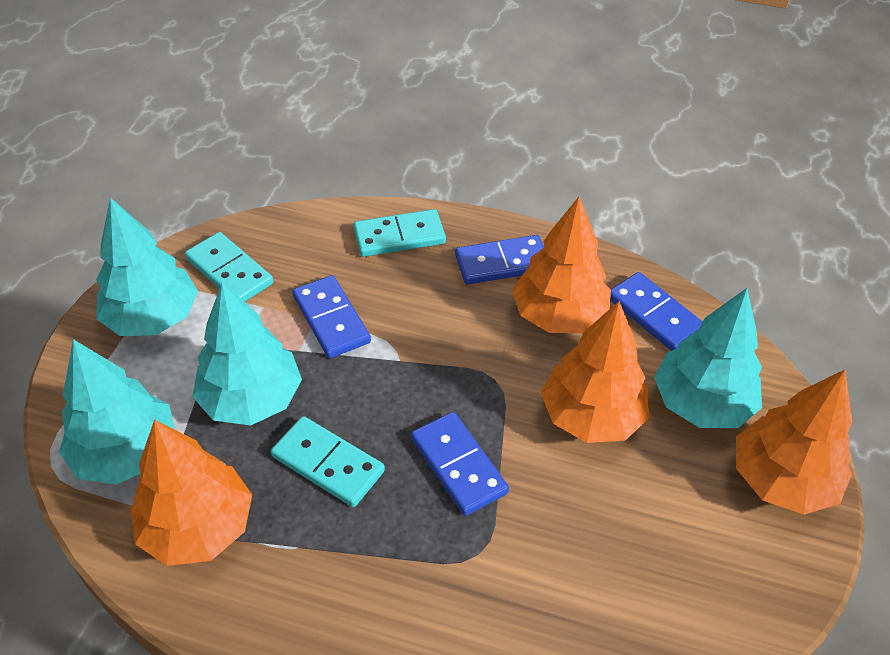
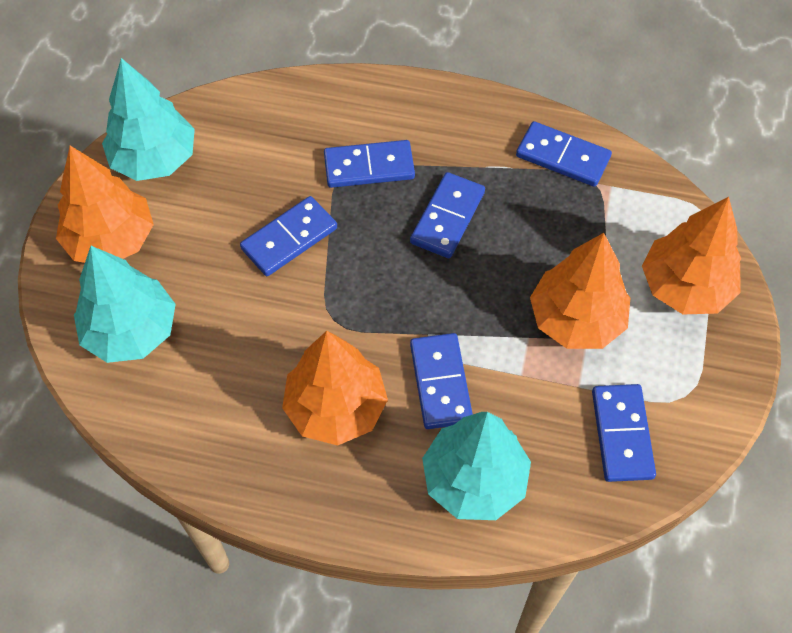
blue domino: 4 -> 6
turquoise domino: 3 -> 0
turquoise tree: 4 -> 3

